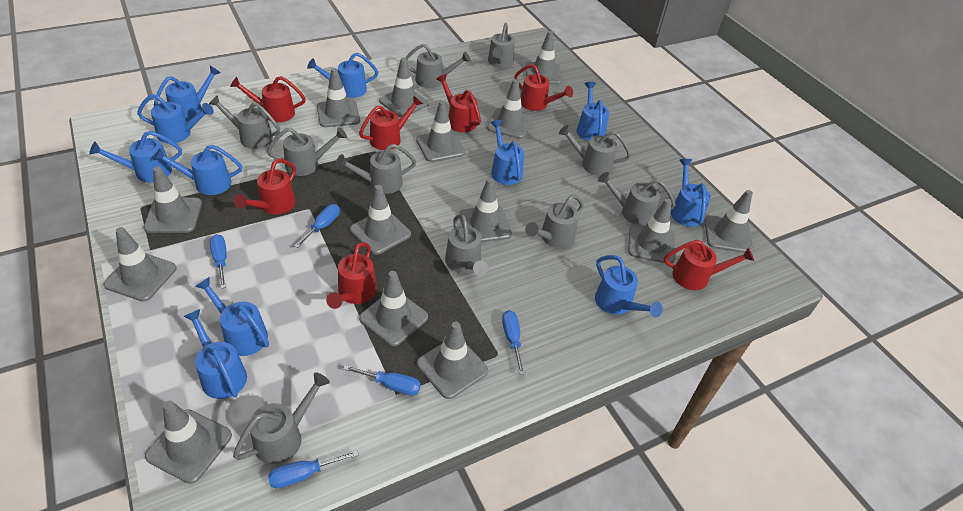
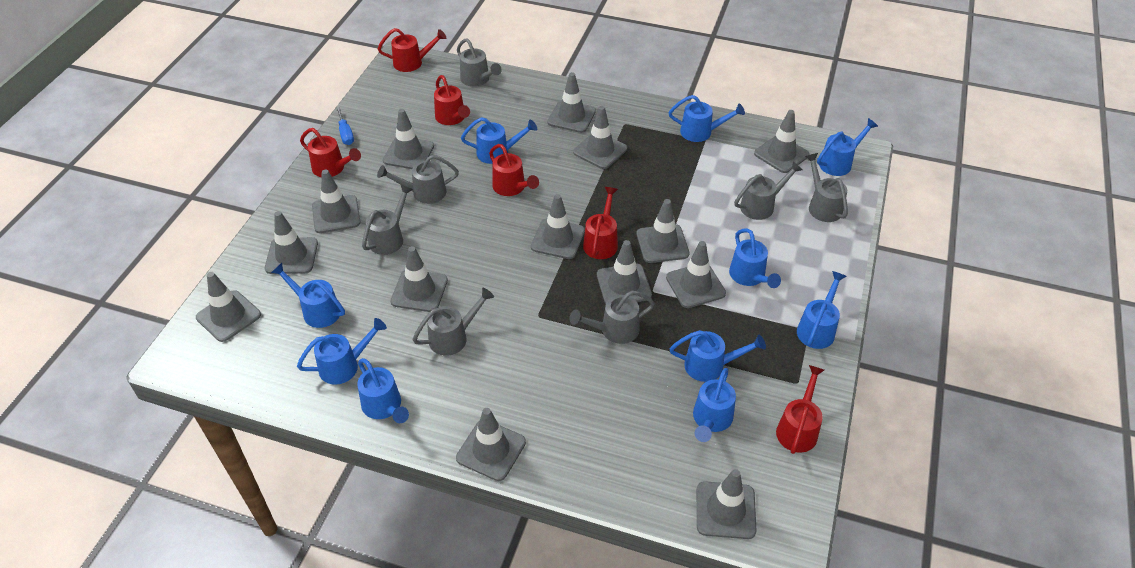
blue screwdriver: 5 -> 1
blue watering can: 11 -> 10
grey watering can: 10 -> 7
red watering can: 7 -> 6

